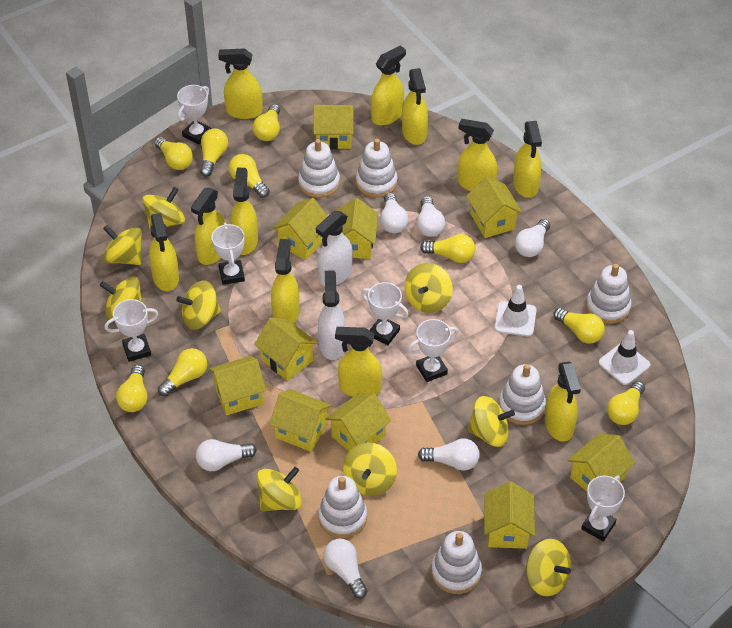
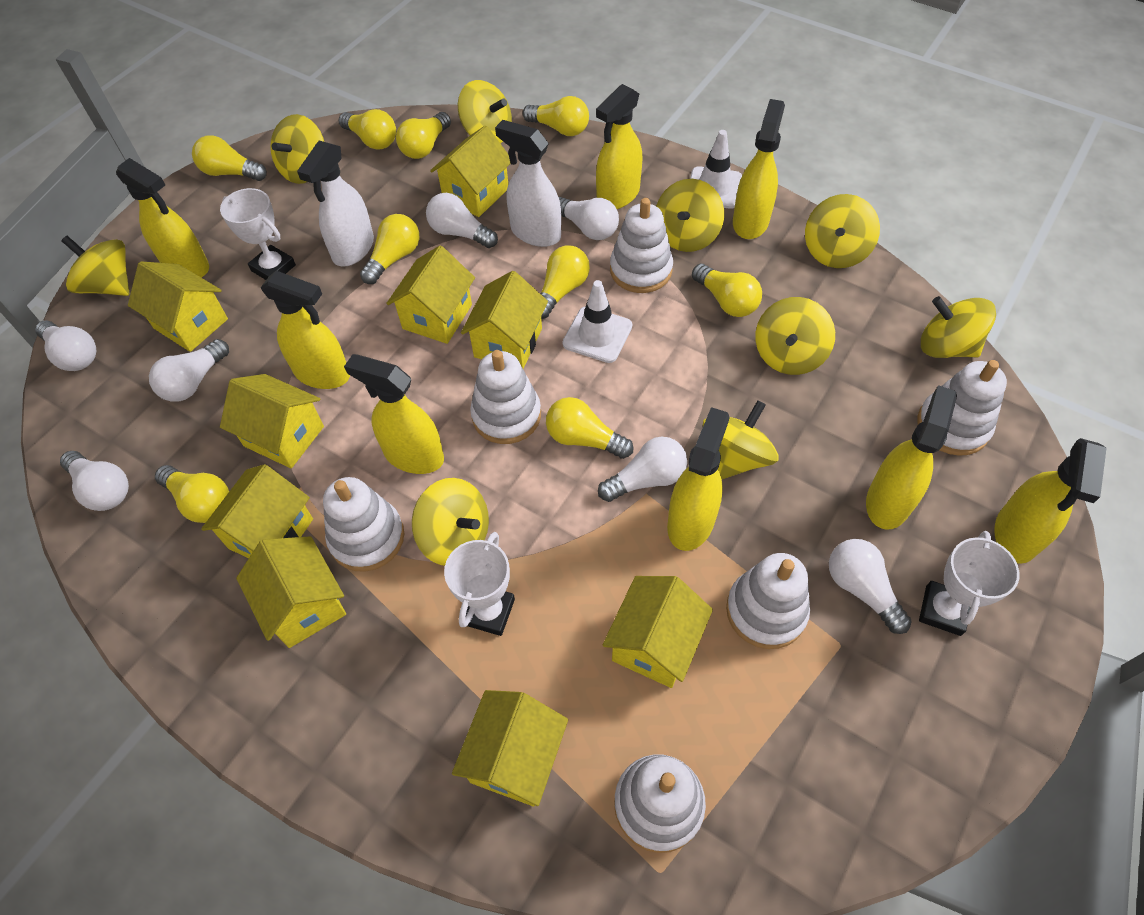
white light bulb: 6 -> 7
white trophy: 6 -> 3
yellow house: 10 -> 9
yellow spray bottle: 11 -> 8

